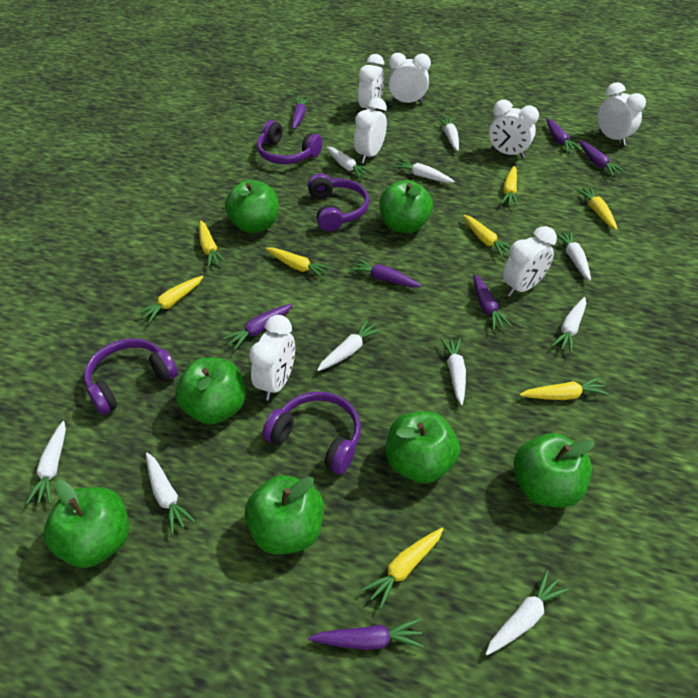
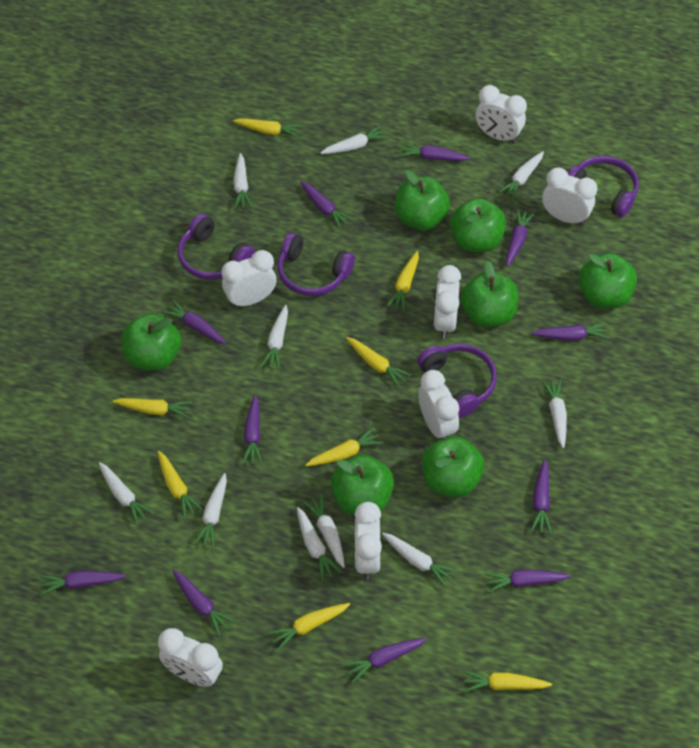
purple carrot: 7 -> 11

